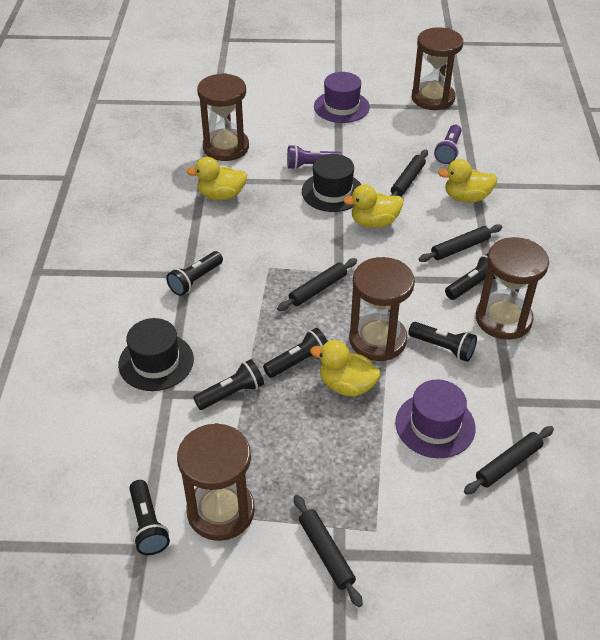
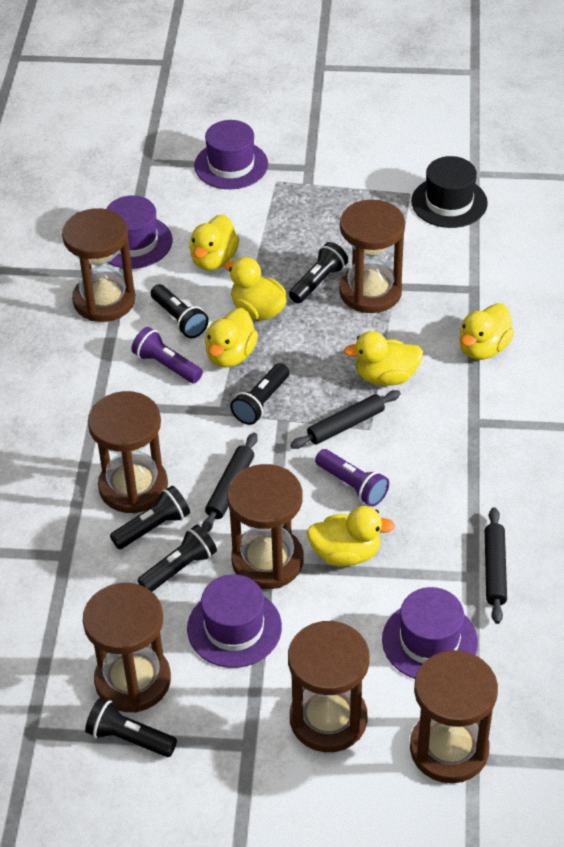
black hat: 2 -> 1
black rolling pin: 5 -> 3
brown hourglass: 5 -> 7
purple hat: 2 -> 4
yellow duck: 4 -> 6

